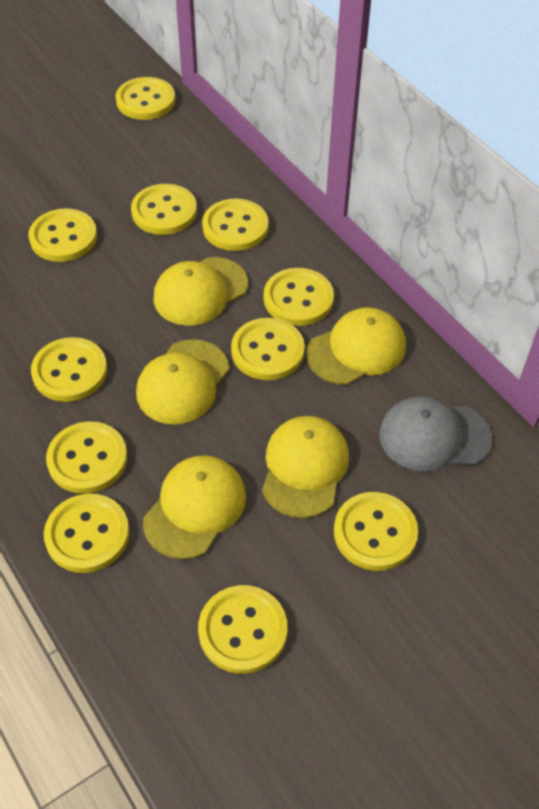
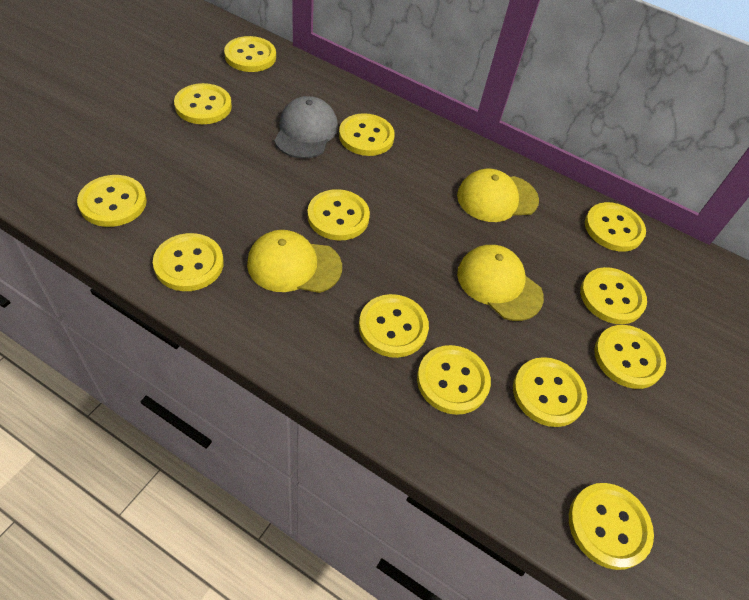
yellow button: 11 -> 13
yellow cap: 5 -> 3

